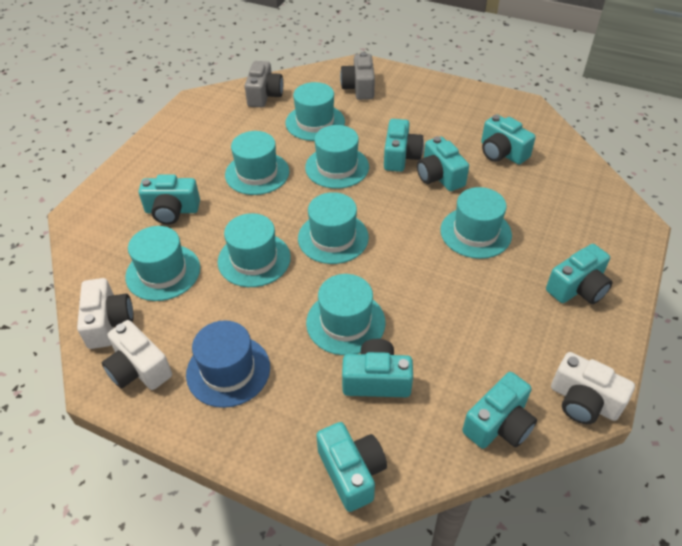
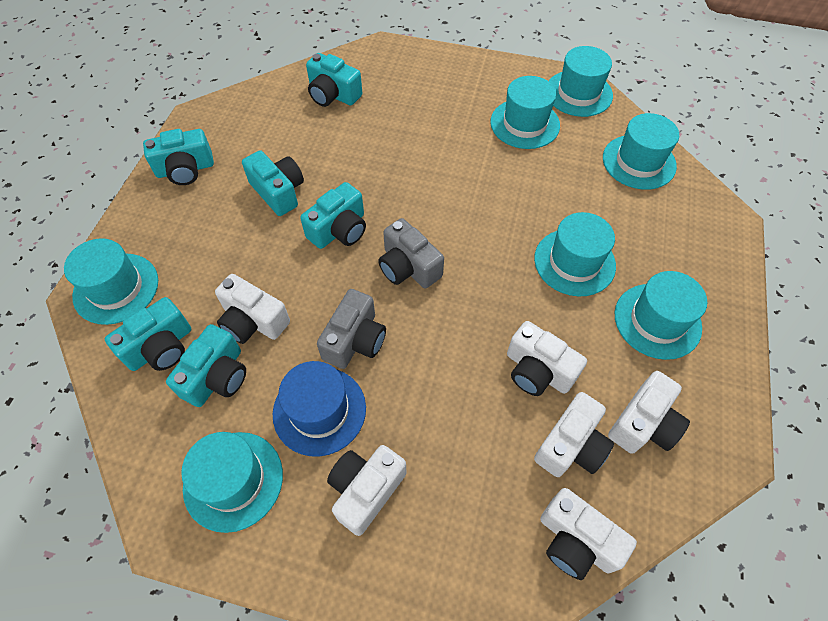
turquoise camera: 8 -> 6
turquoise hat: 8 -> 7
white camera: 3 -> 6

